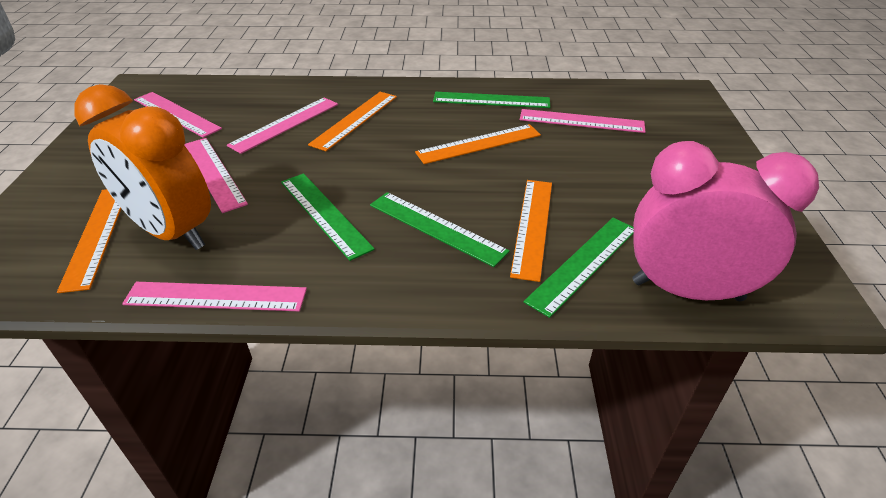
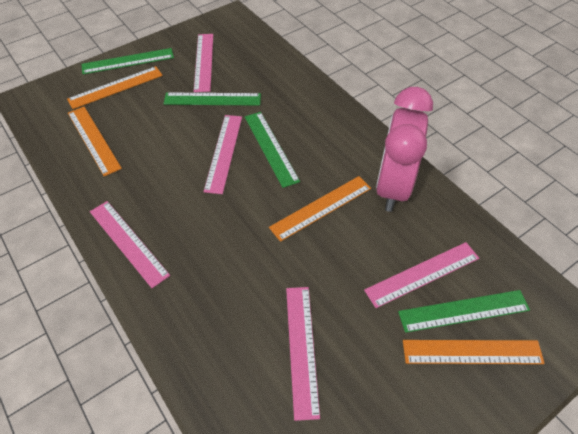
orange clock: 1 -> 0

